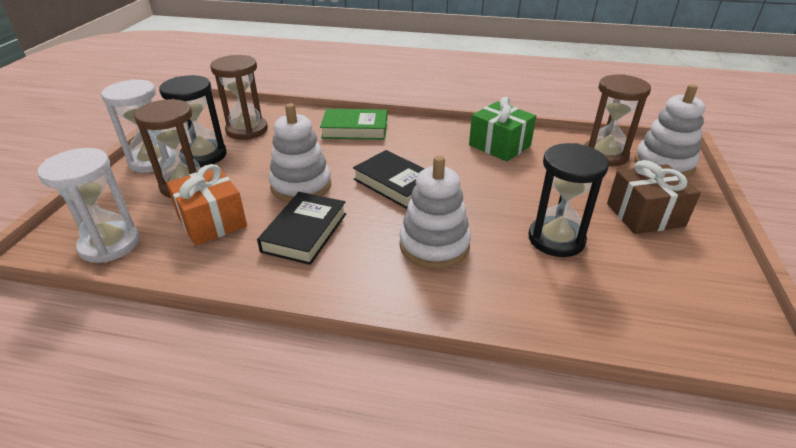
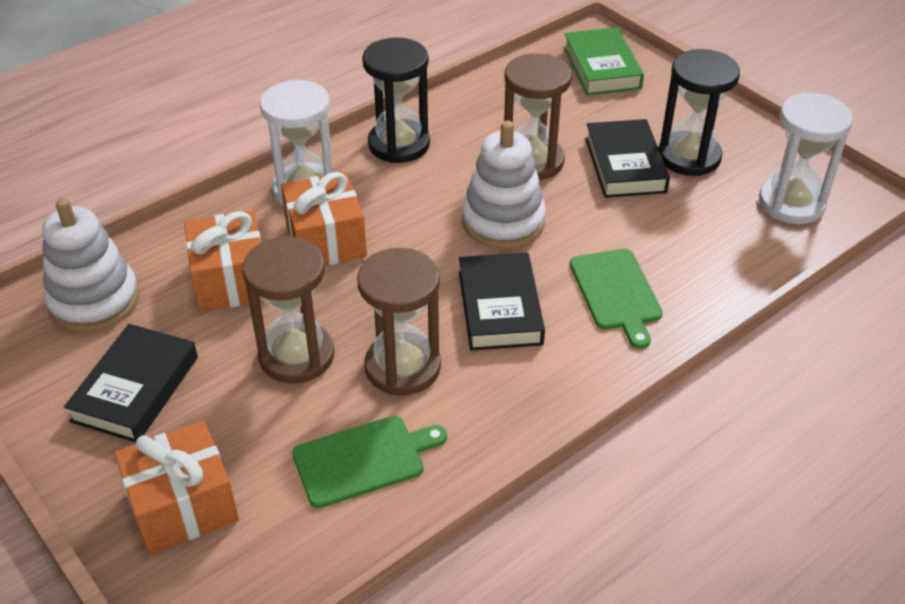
black book: 2 -> 3
brown gift: 1 -> 0
green cutting board: 0 -> 2
green gift: 1 -> 0
orange gift: 1 -> 3
white stacking toy: 3 -> 2

